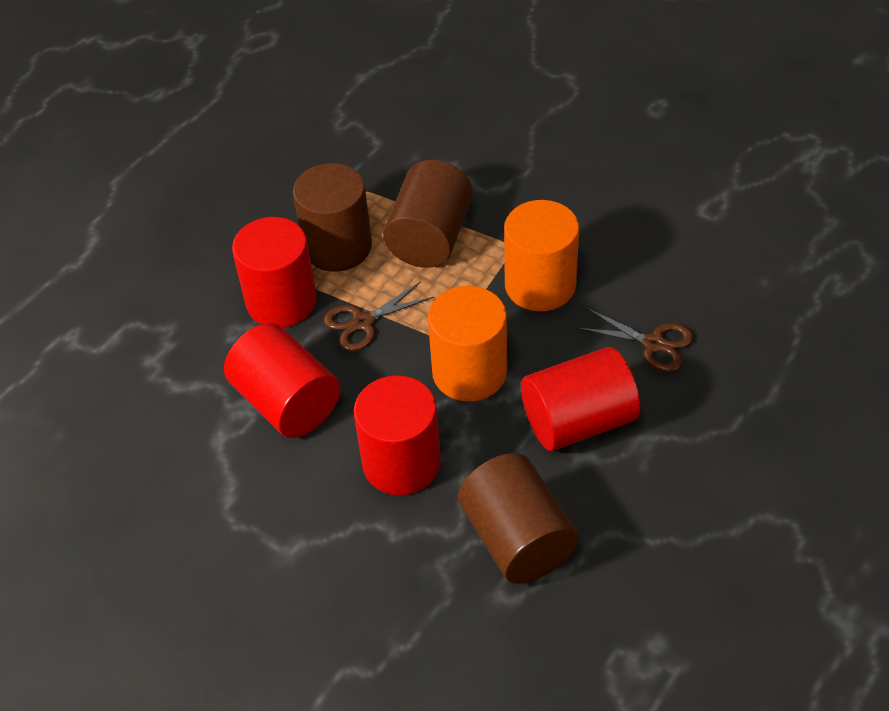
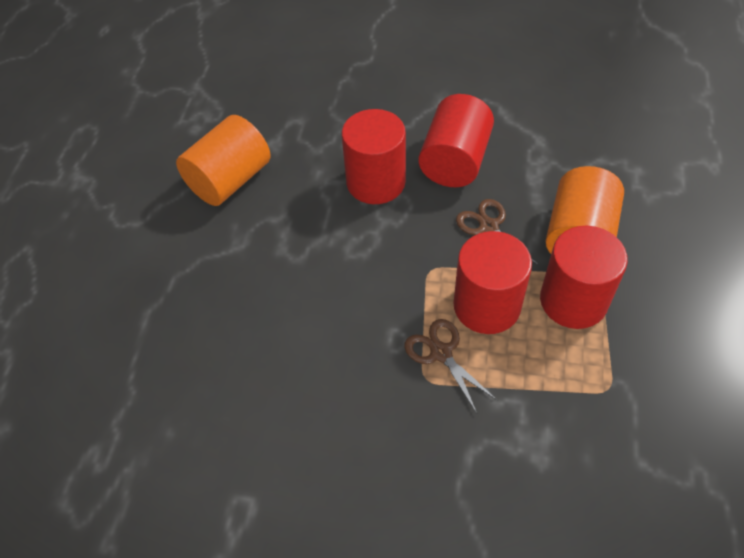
brown cylinder: 3 -> 0

